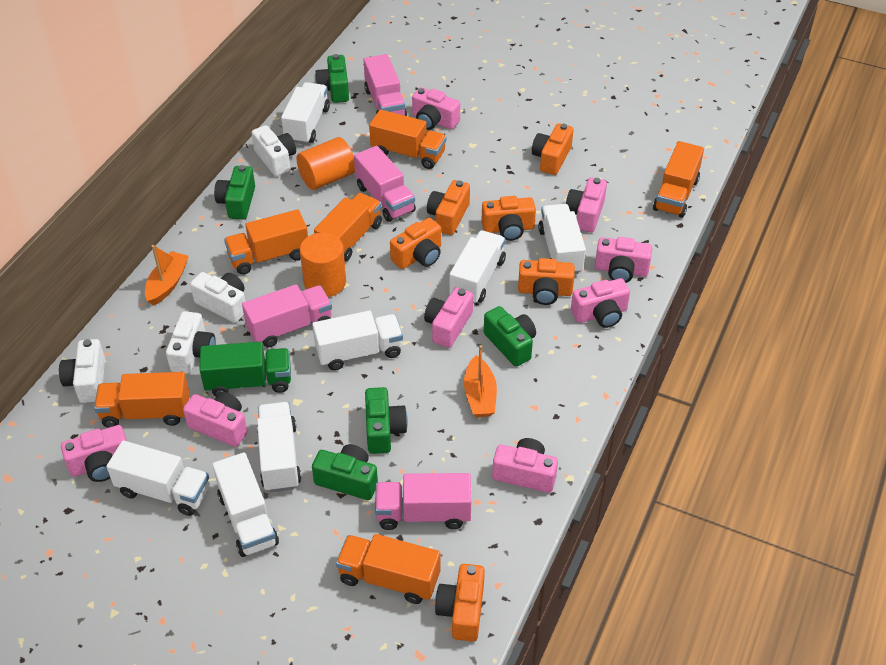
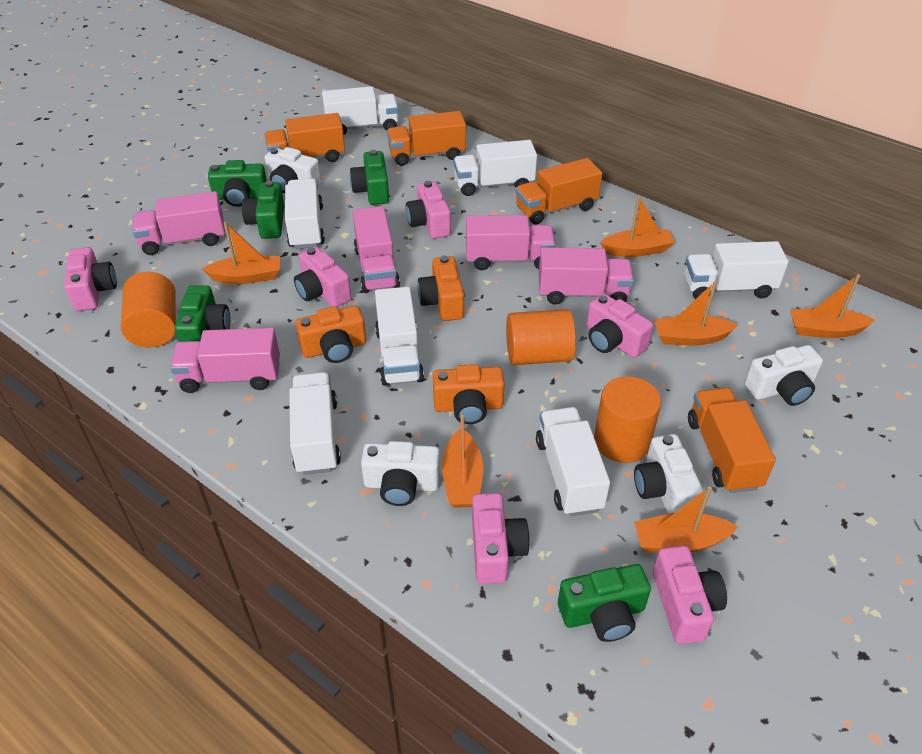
green truck: 1 -> 0
orange boat: 2 -> 6
orange camera: 6 -> 3
orange cylinder: 2 -> 3
orange truck: 6 -> 4
pink camera: 8 -> 6
pink truck: 4 -> 5

